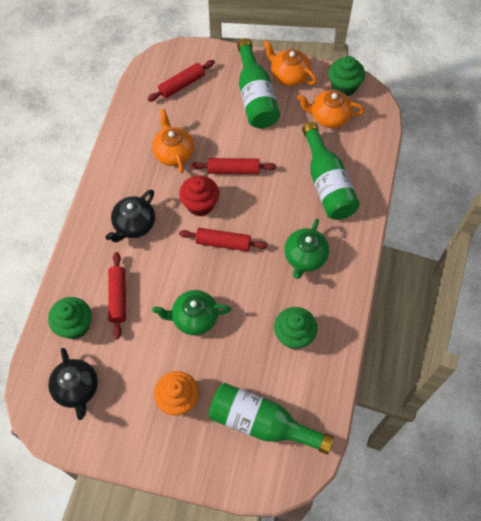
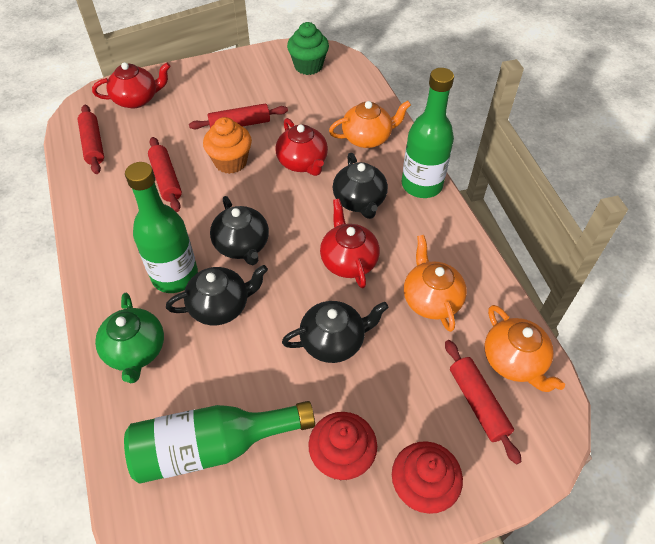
black teapot: 2 -> 4
green cupcake: 3 -> 1
green teapot: 2 -> 1
red cupcake: 1 -> 2
red teapot: 0 -> 3

